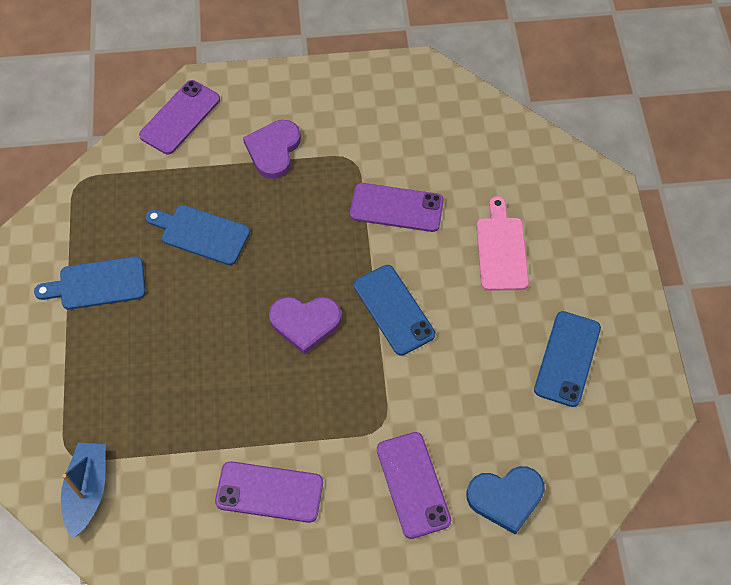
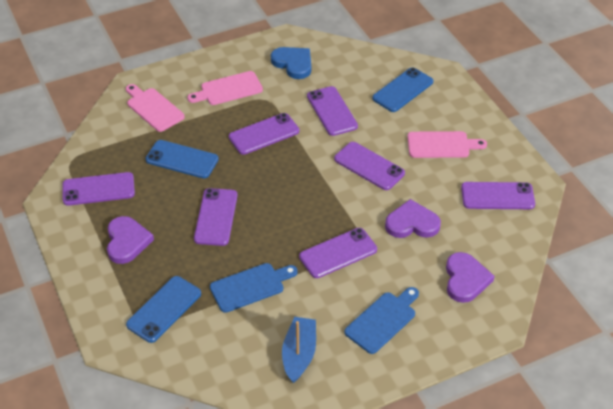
blue phone: 2 -> 3
pink cutting board: 1 -> 3
purple heart: 2 -> 3
purple phone: 4 -> 7

